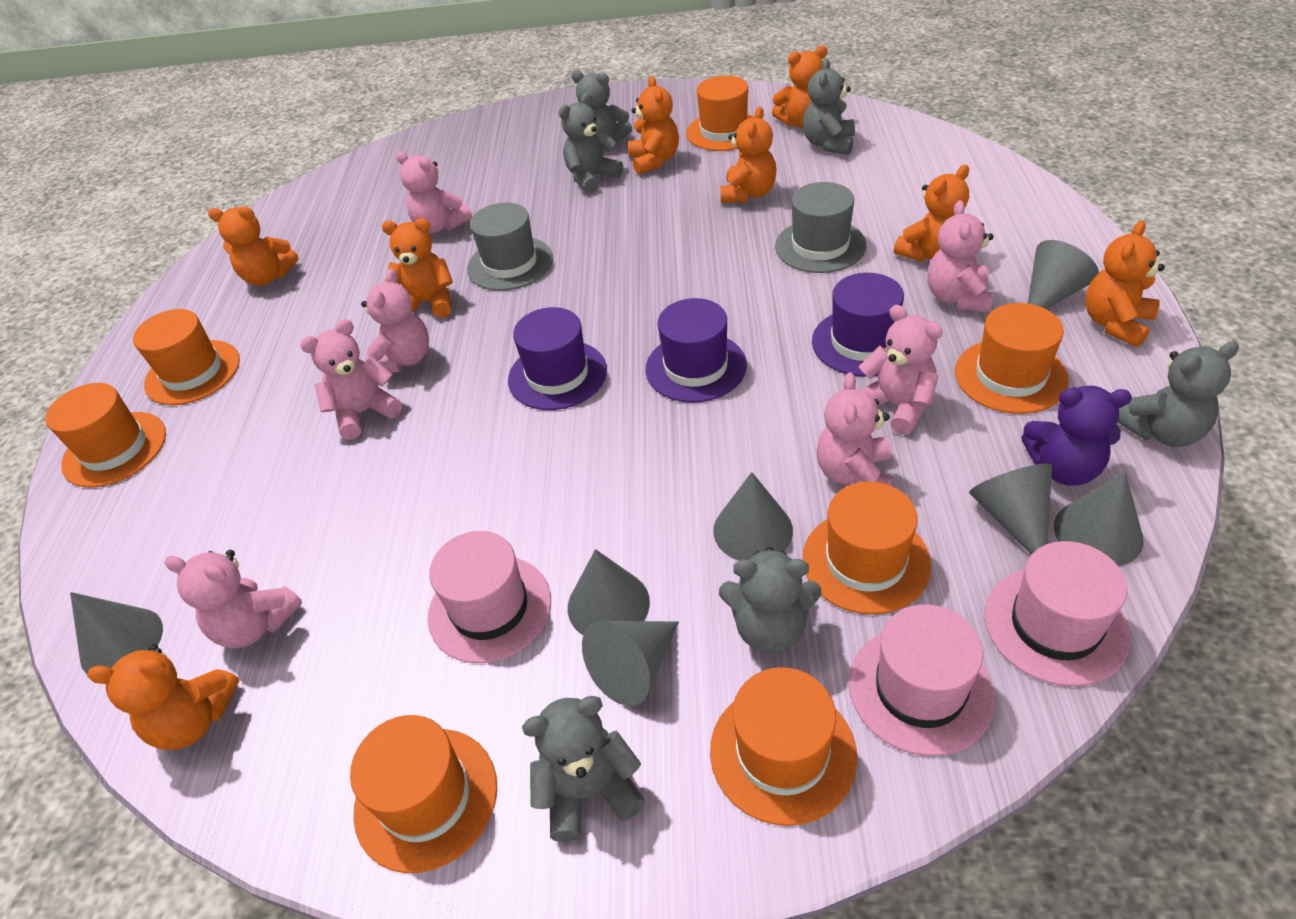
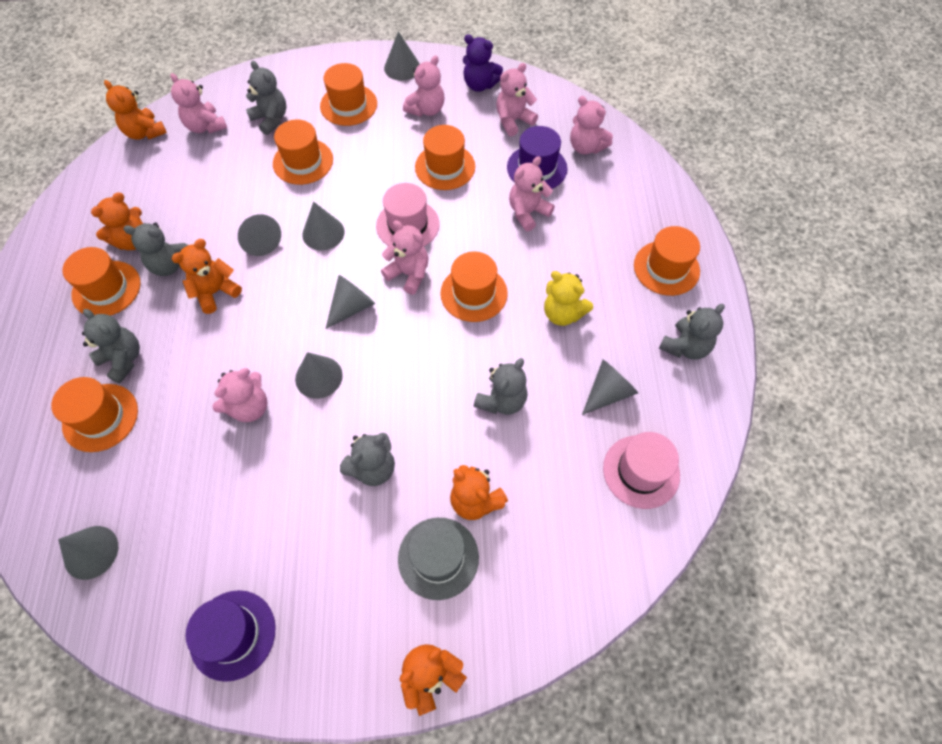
grey hat: 2 -> 1
orange teddy bear: 8 -> 5
pink hat: 3 -> 2
purple hat: 3 -> 2
yellow teddy bear: 0 -> 1

